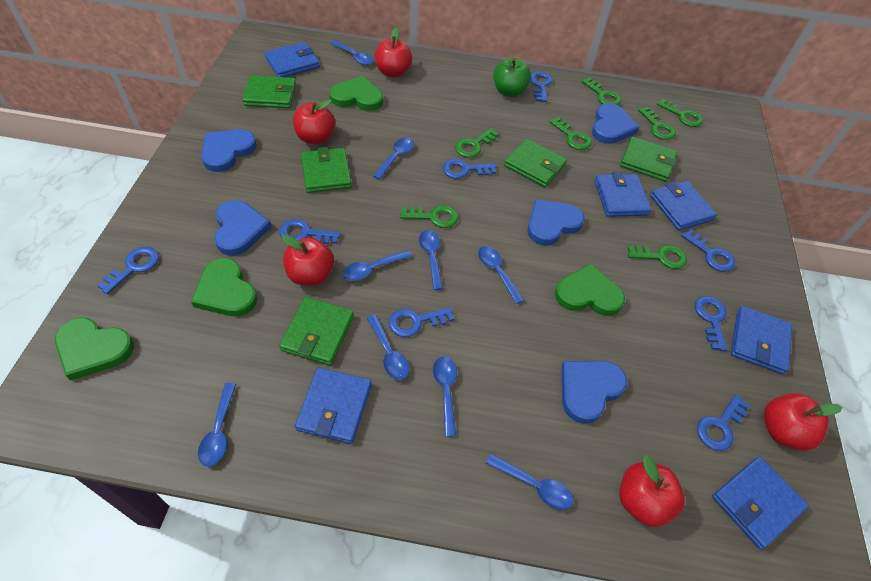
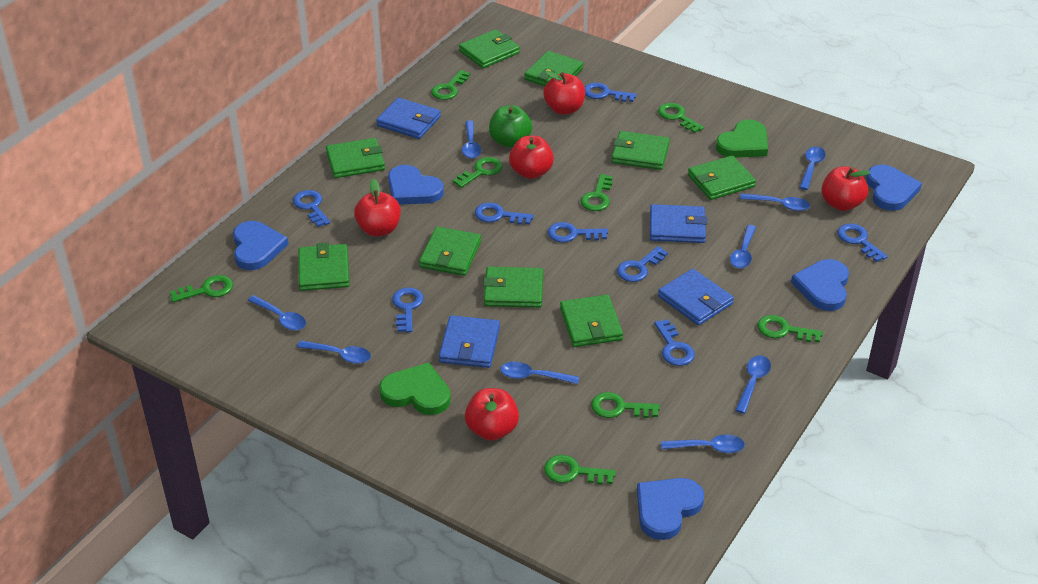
blue wallet: 6 -> 4
green heart: 4 -> 2
green key: 7 -> 8
green wallet: 5 -> 9

